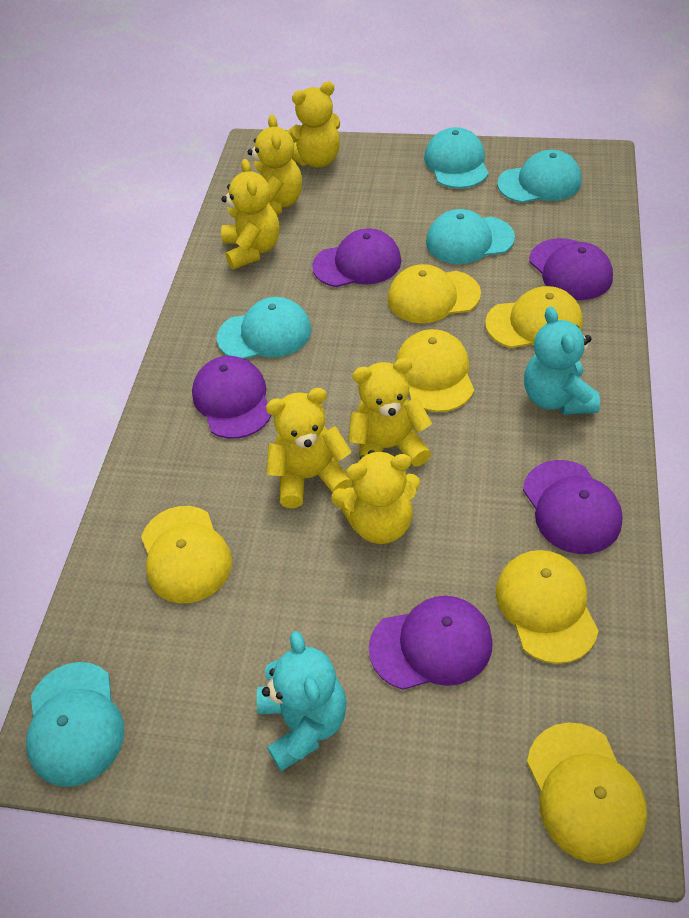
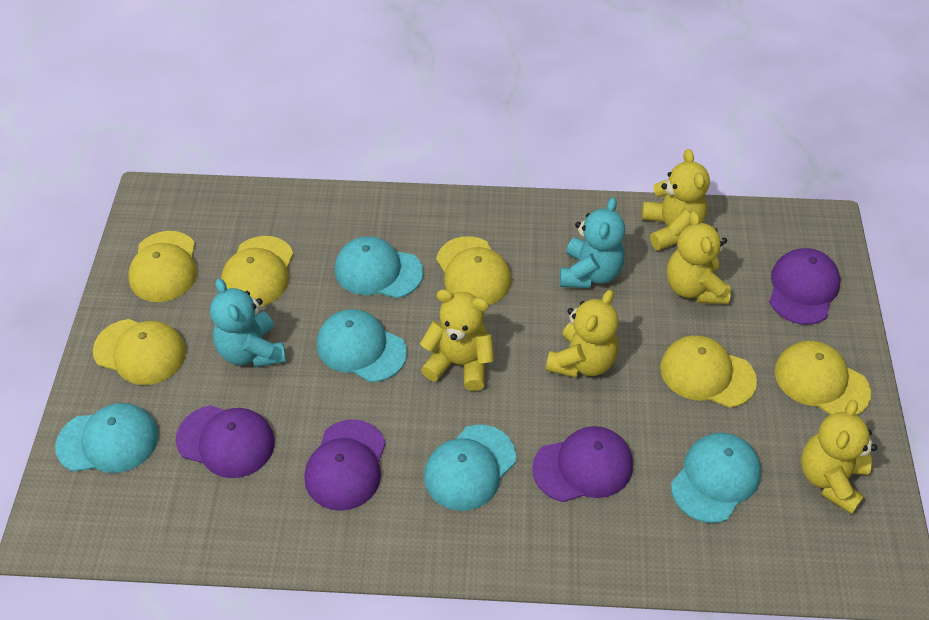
purple cap: 5 -> 4
yellow teddy bear: 6 -> 5

